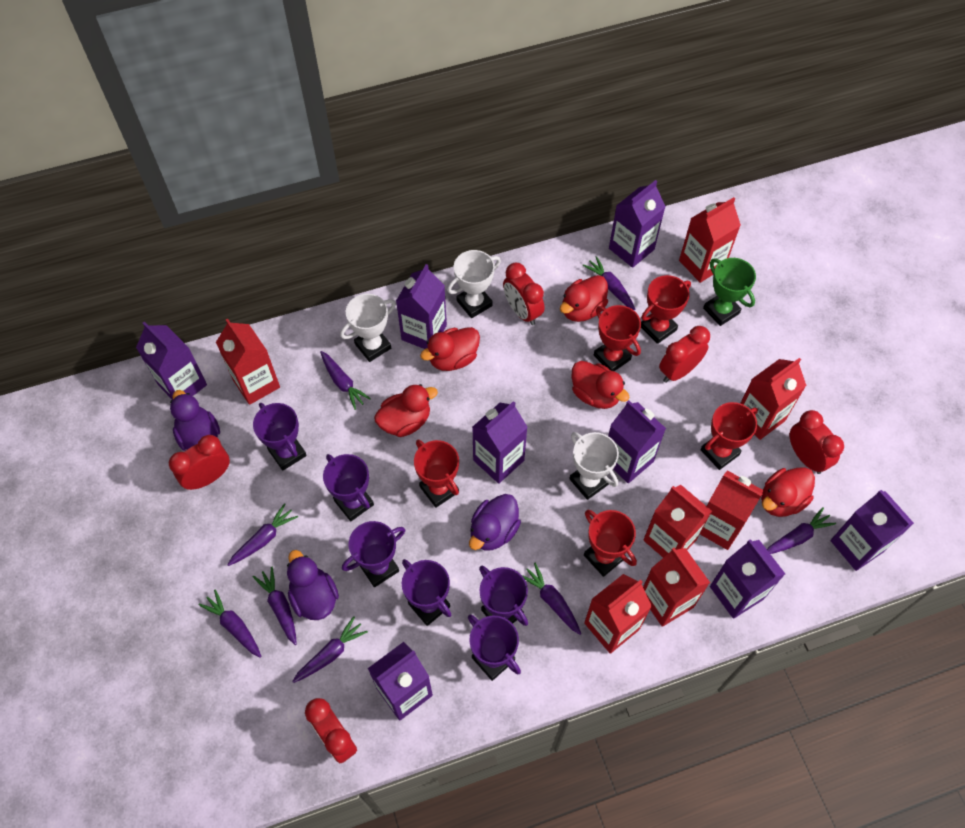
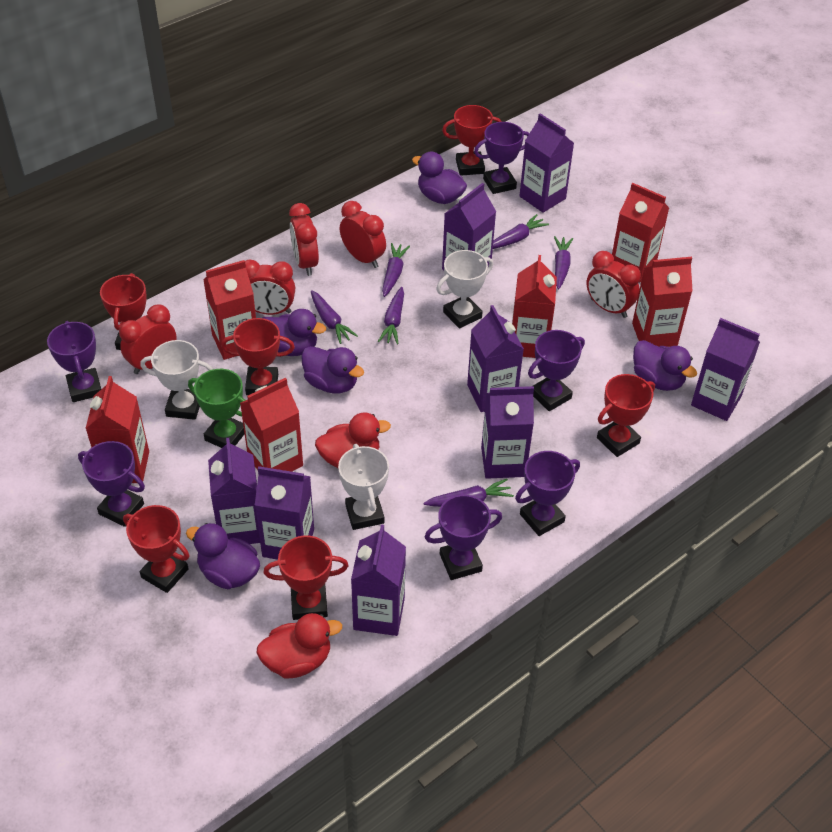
purple carrot: 8 -> 6
purple duck: 3 -> 5
red carton: 7 -> 6
red duck: 5 -> 2
red trophy: 5 -> 6

